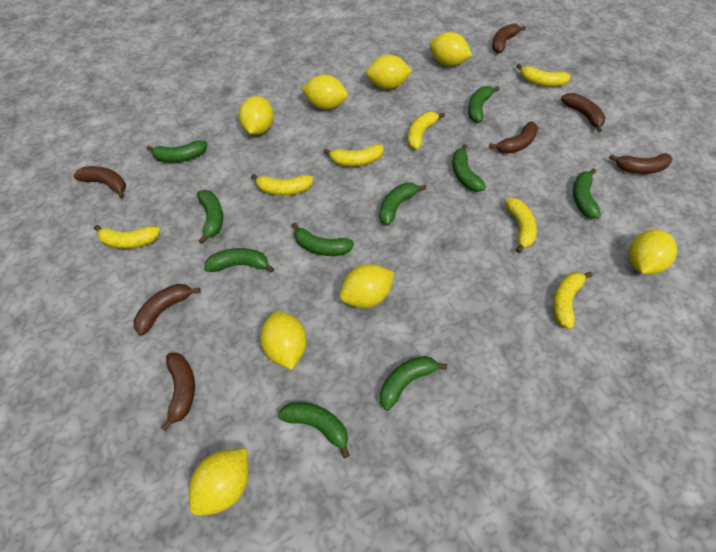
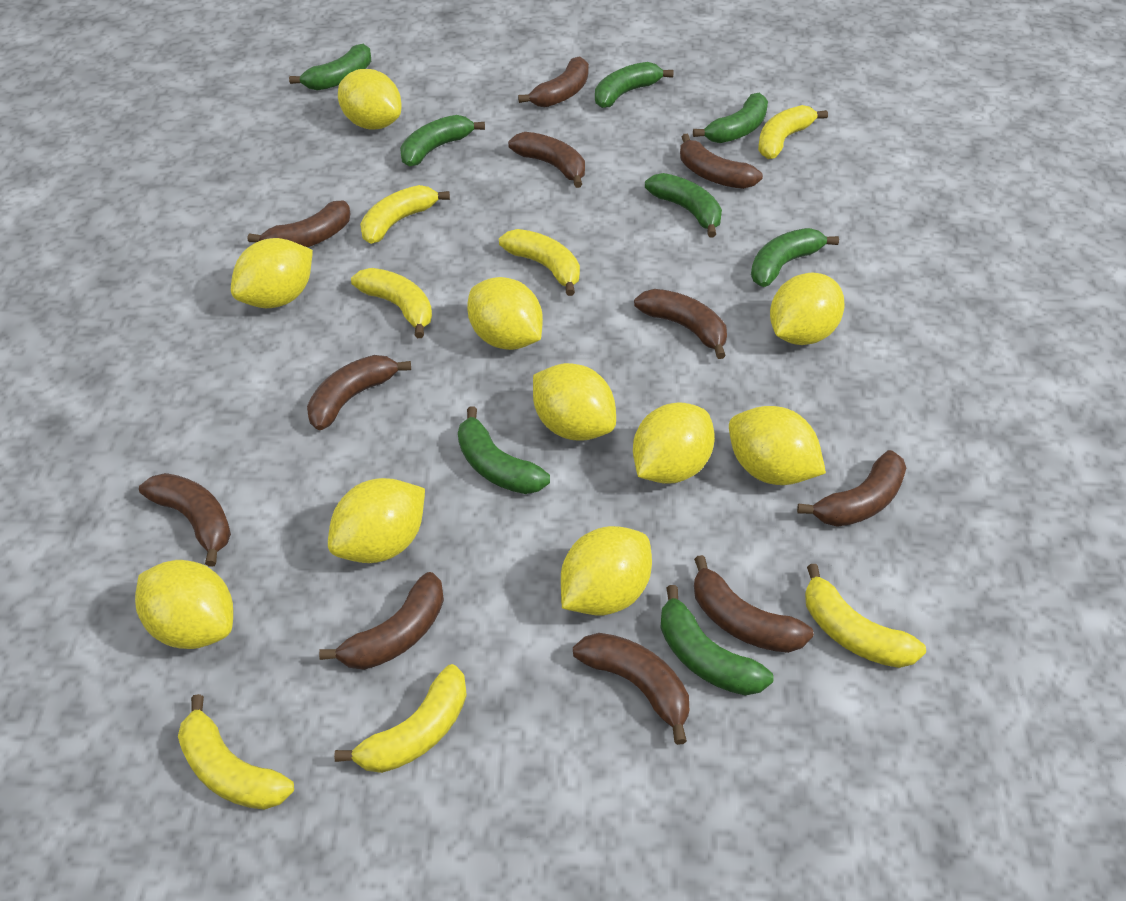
brown banana: 7 -> 11
green banana: 10 -> 8
yellow lemon: 8 -> 10

